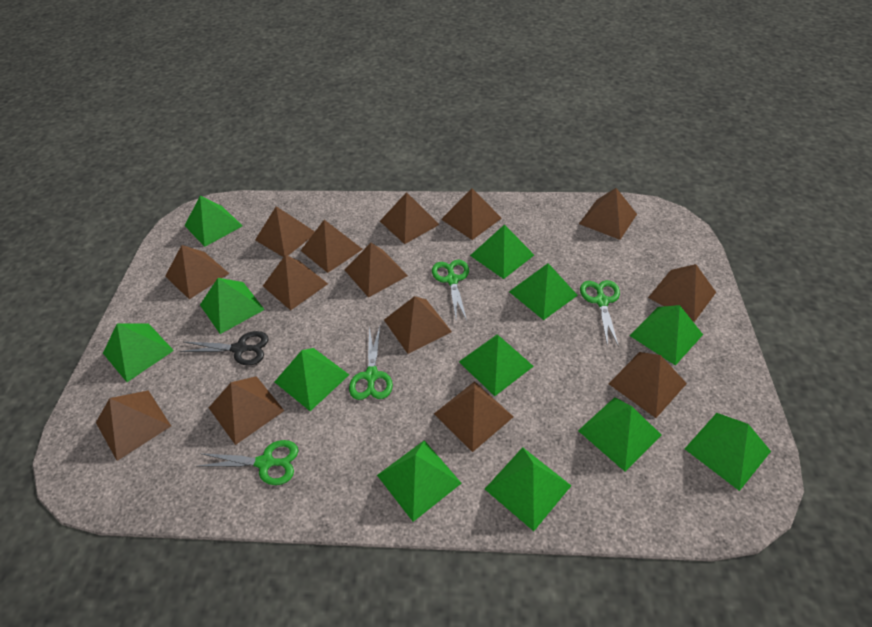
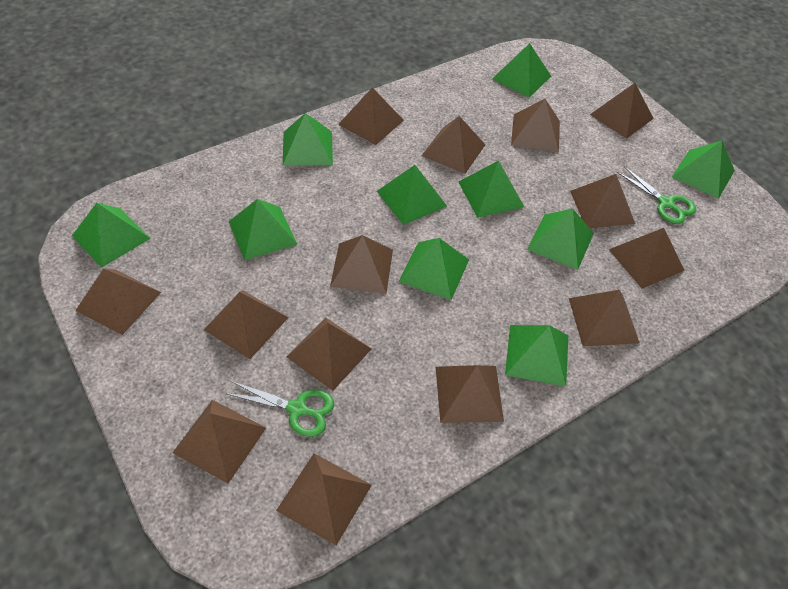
black scissors: 1 -> 0
green pyramid: 12 -> 10
green scissors: 4 -> 2

